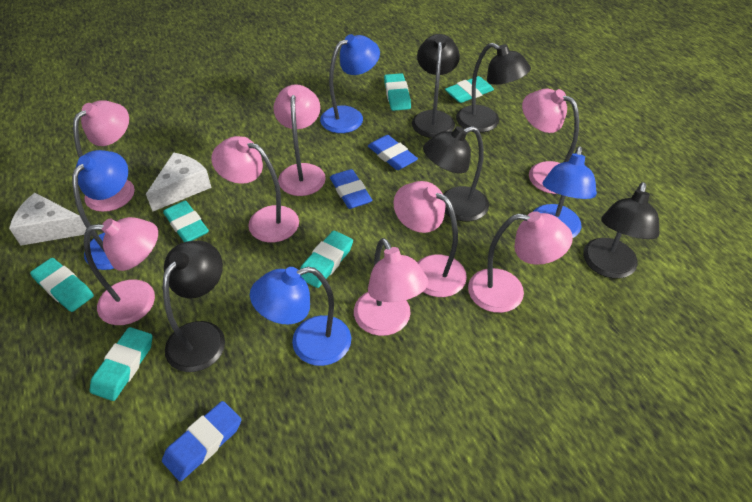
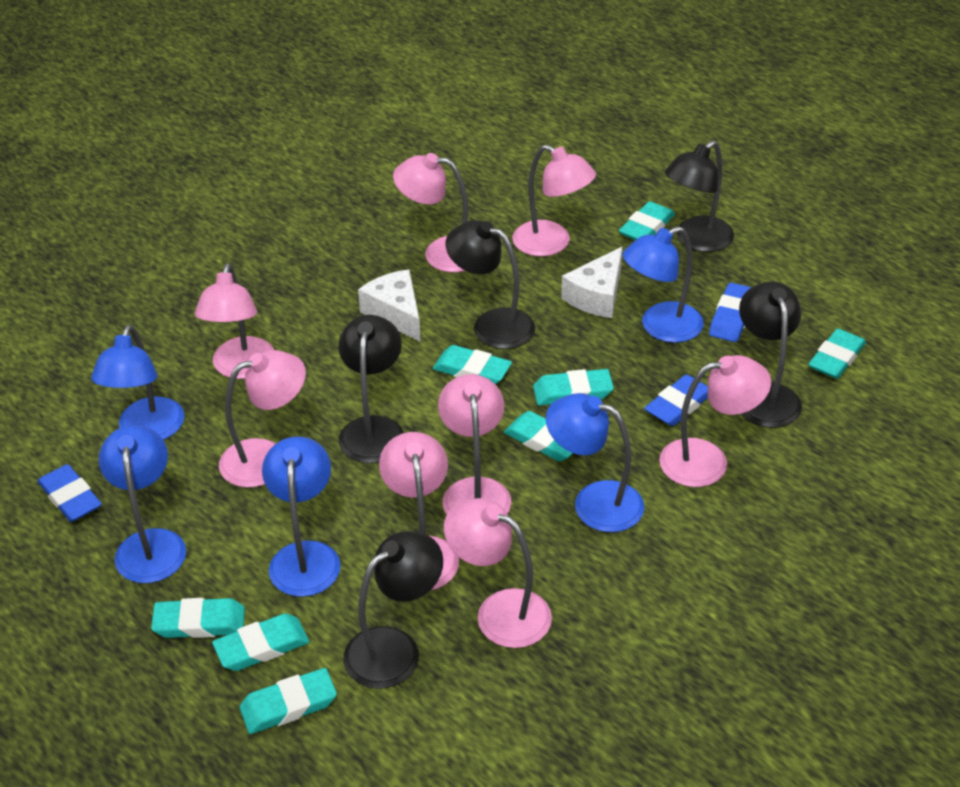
blue lamp: 4 -> 5
turquoise eraser: 6 -> 8

